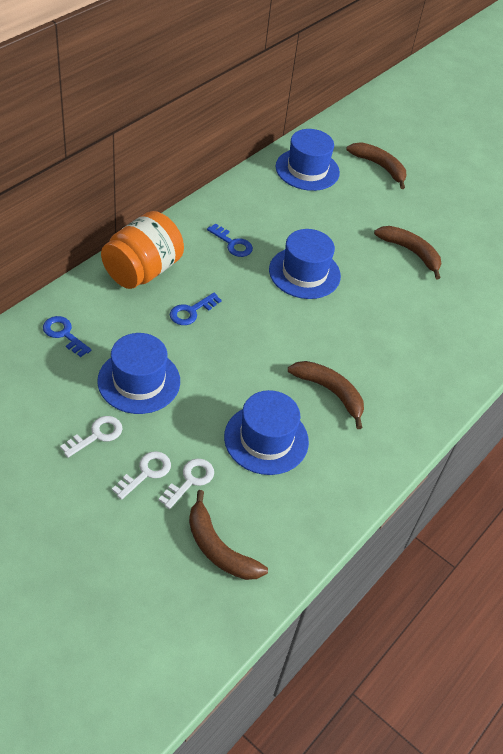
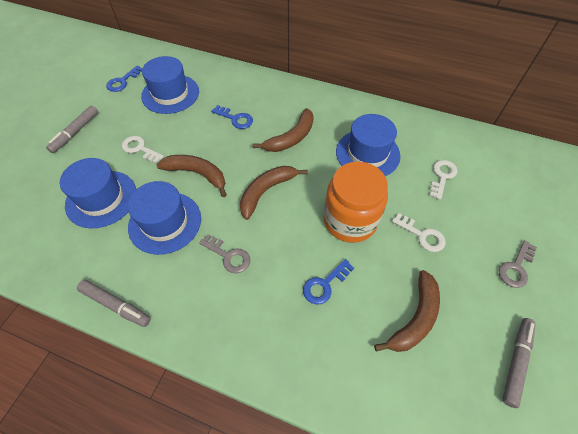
grey key: 0 -> 2
grey marker: 0 -> 3

